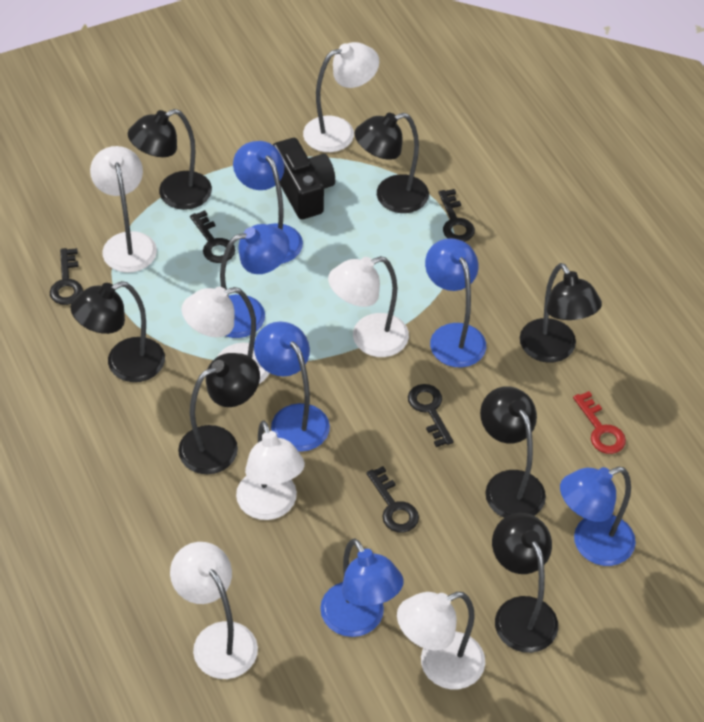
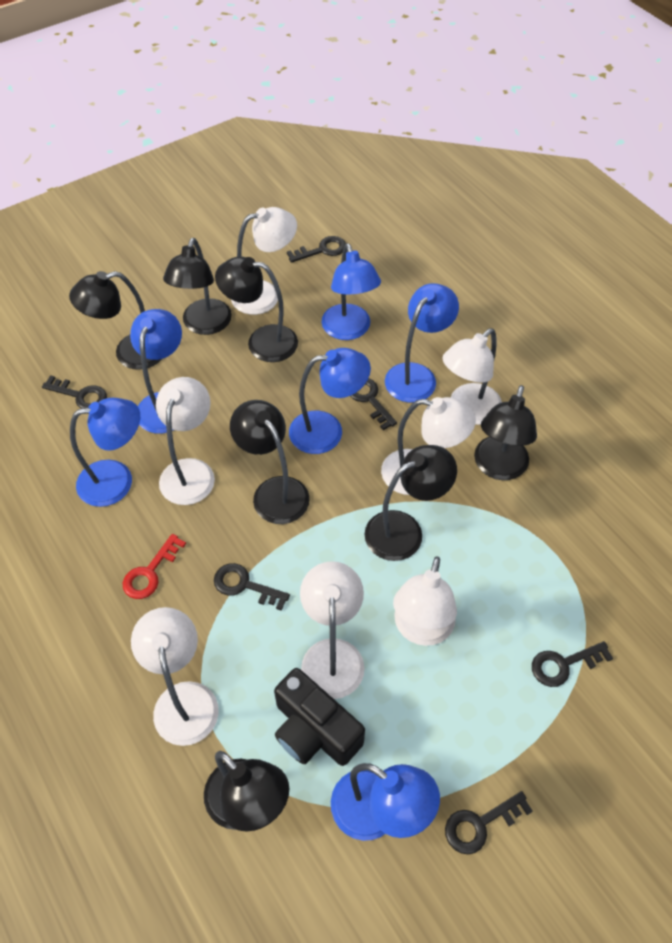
black key: 5 -> 6

